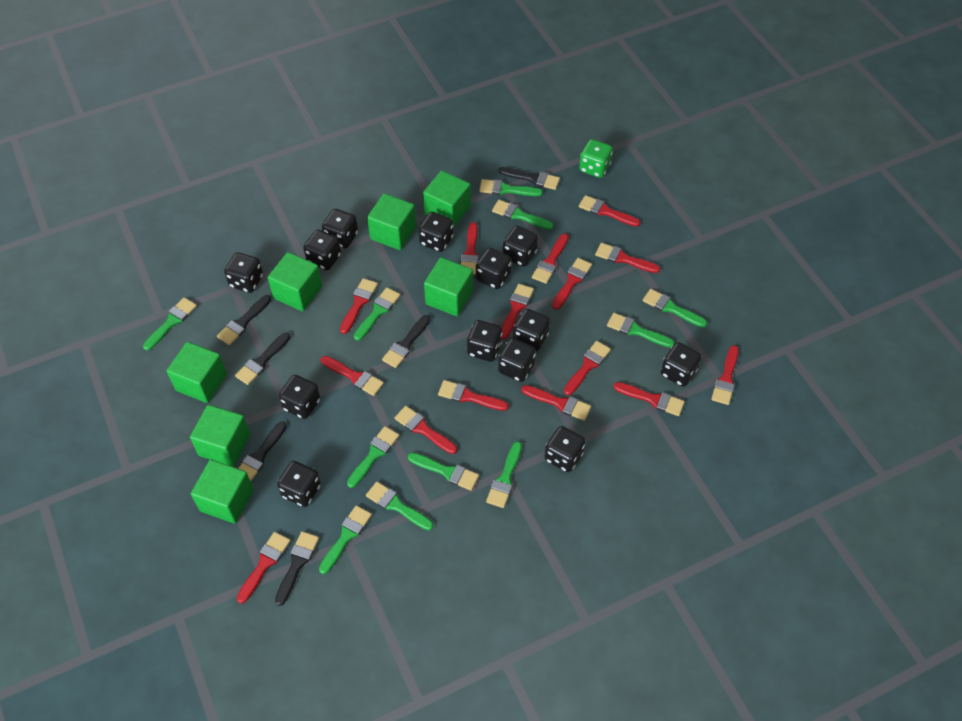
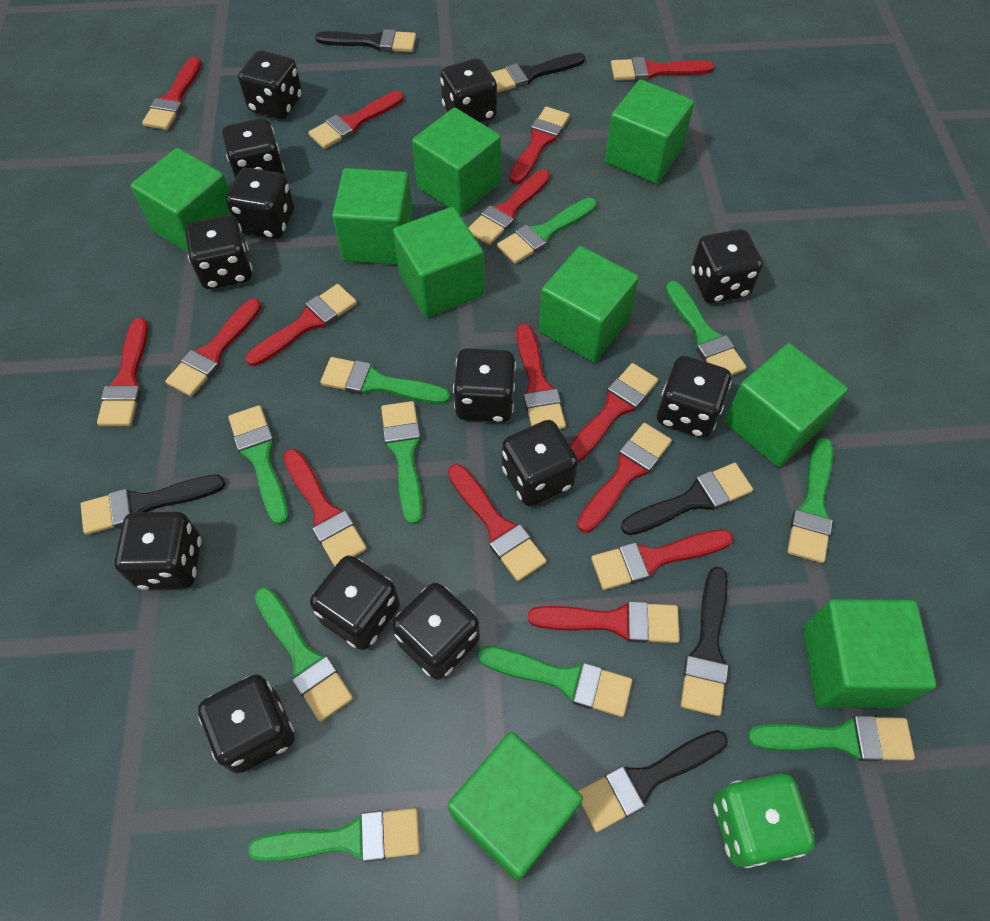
green brush: 11 -> 10
green cube: 7 -> 9

